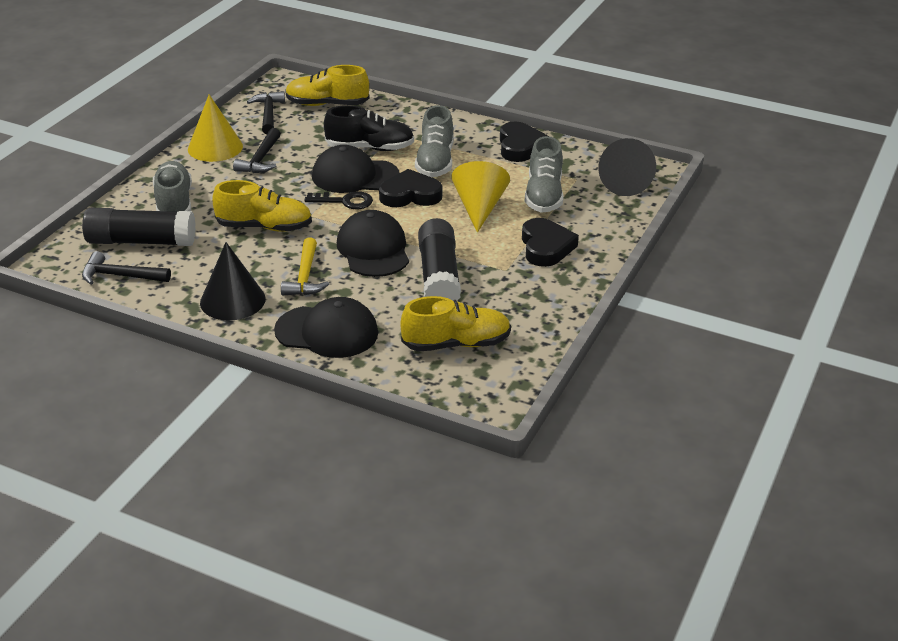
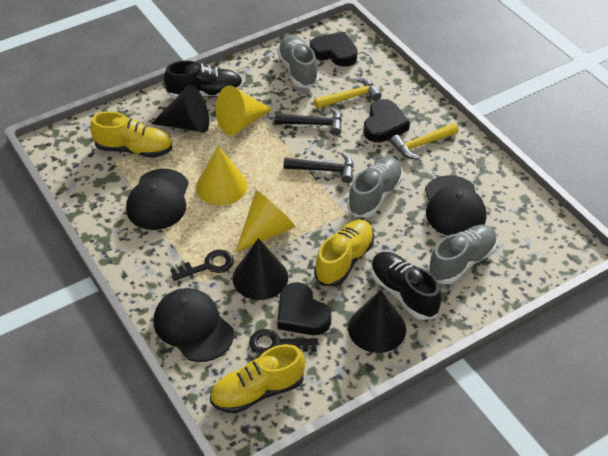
black cone: 2 -> 3
black glue stick: 2 -> 0
black hammer: 3 -> 2
black key: 1 -> 2
black shoe: 1 -> 2
yellow cone: 2 -> 3
yellow hammer: 1 -> 2

